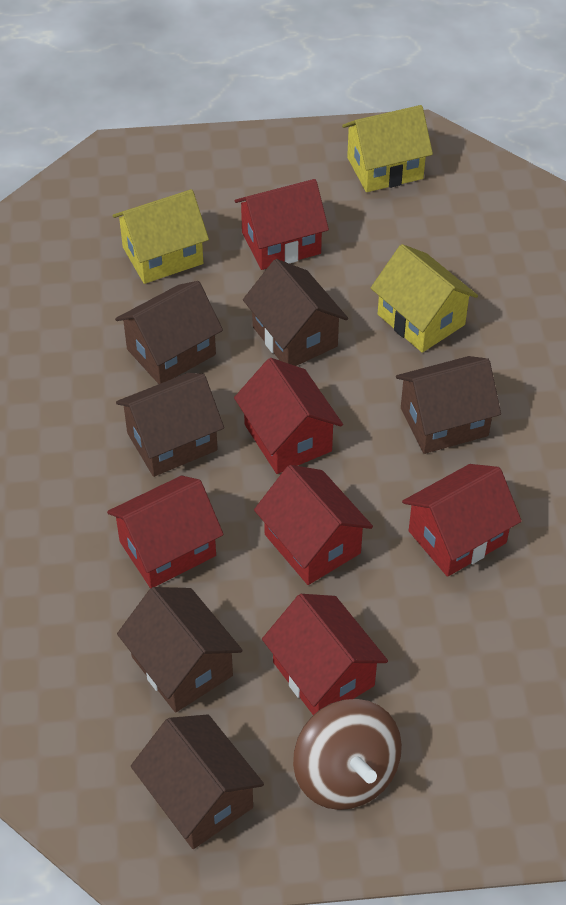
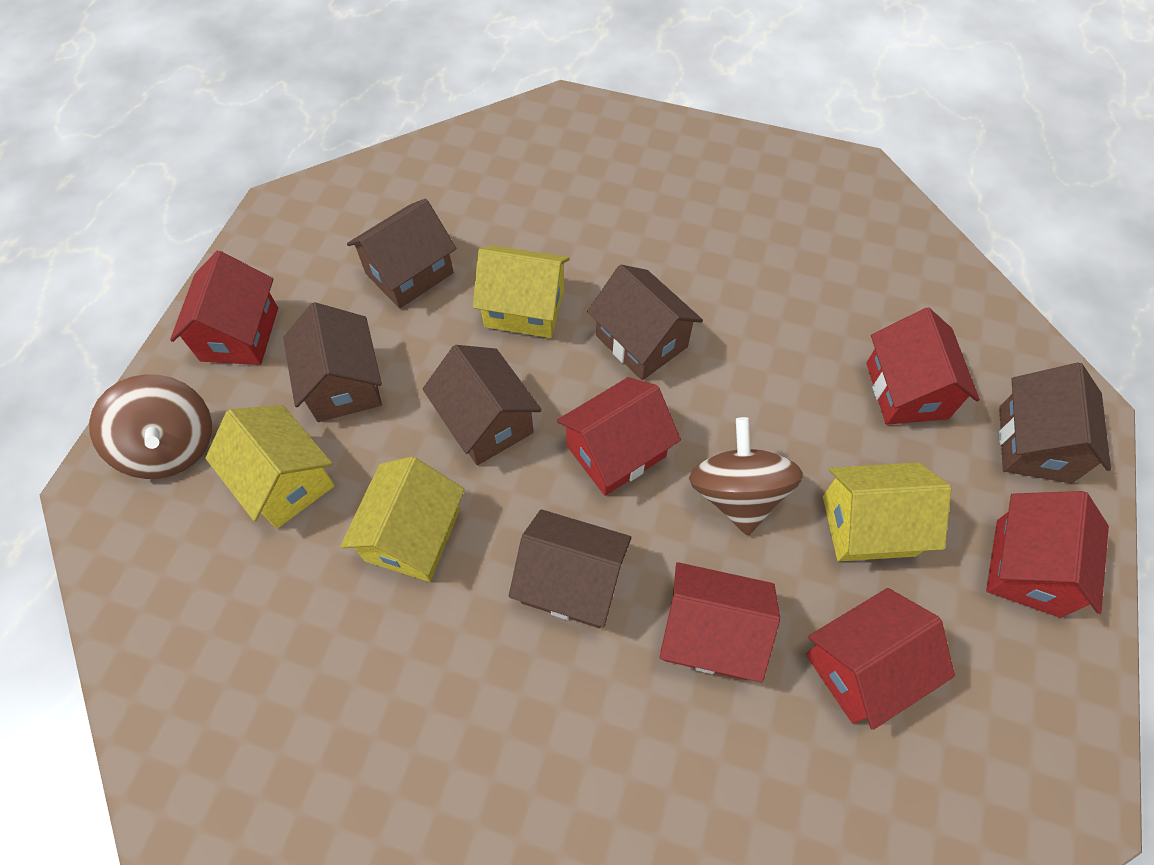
brown spinning top: 1 -> 2
yellow house: 3 -> 4

